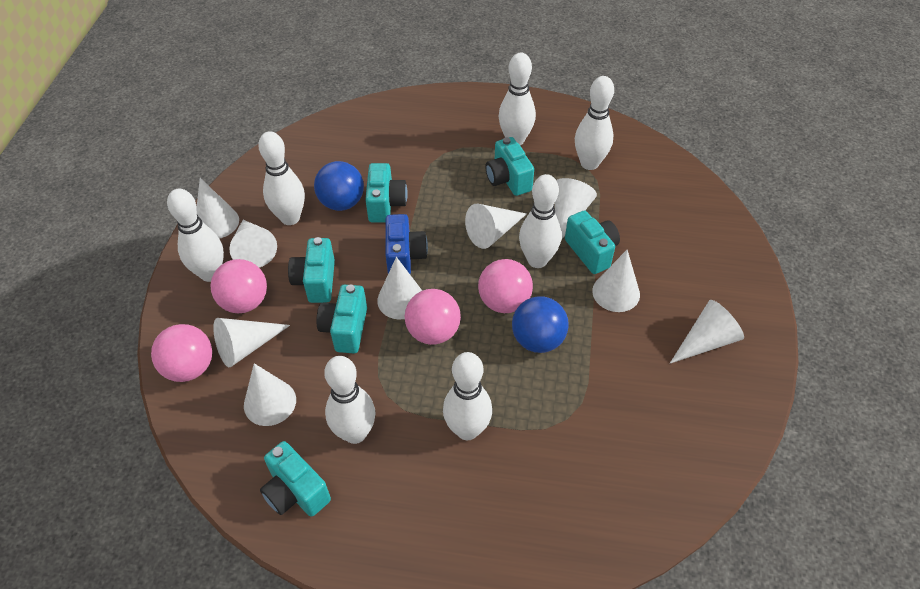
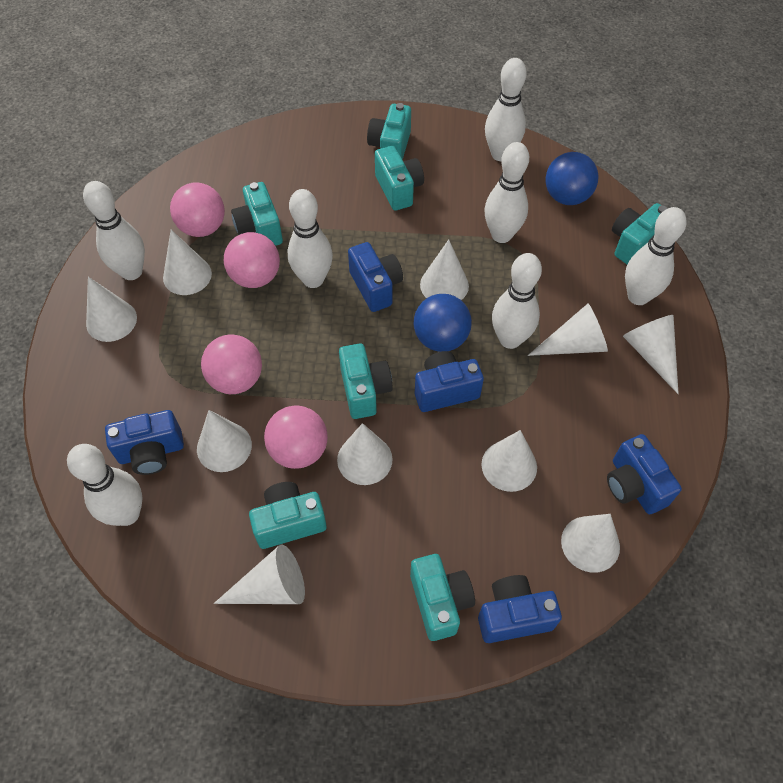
blue camera: 1 -> 5
turquoise camera: 6 -> 7
white cone: 9 -> 10

